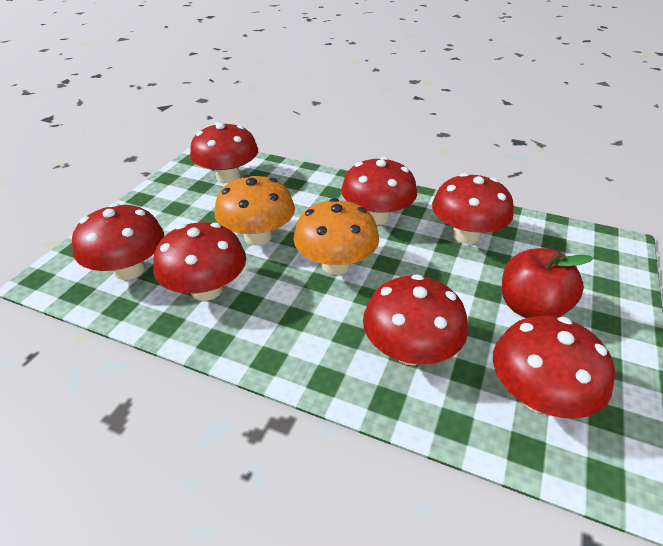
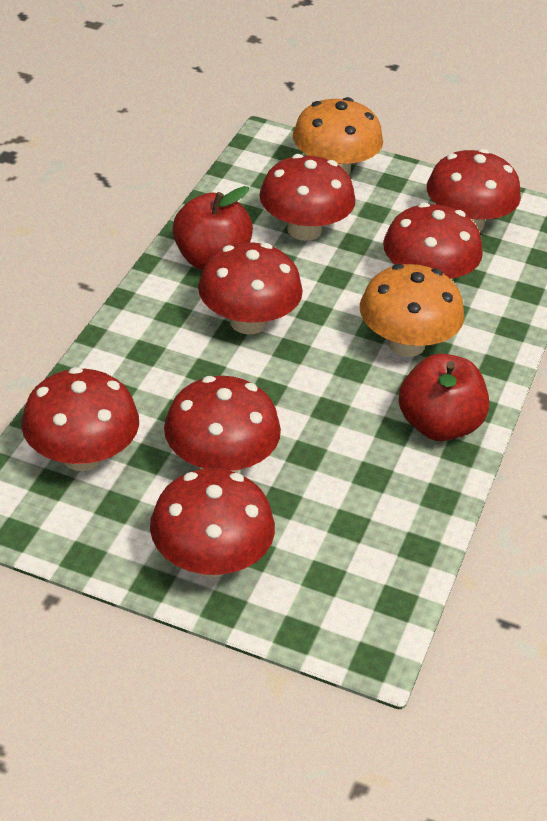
red apple: 1 -> 2

